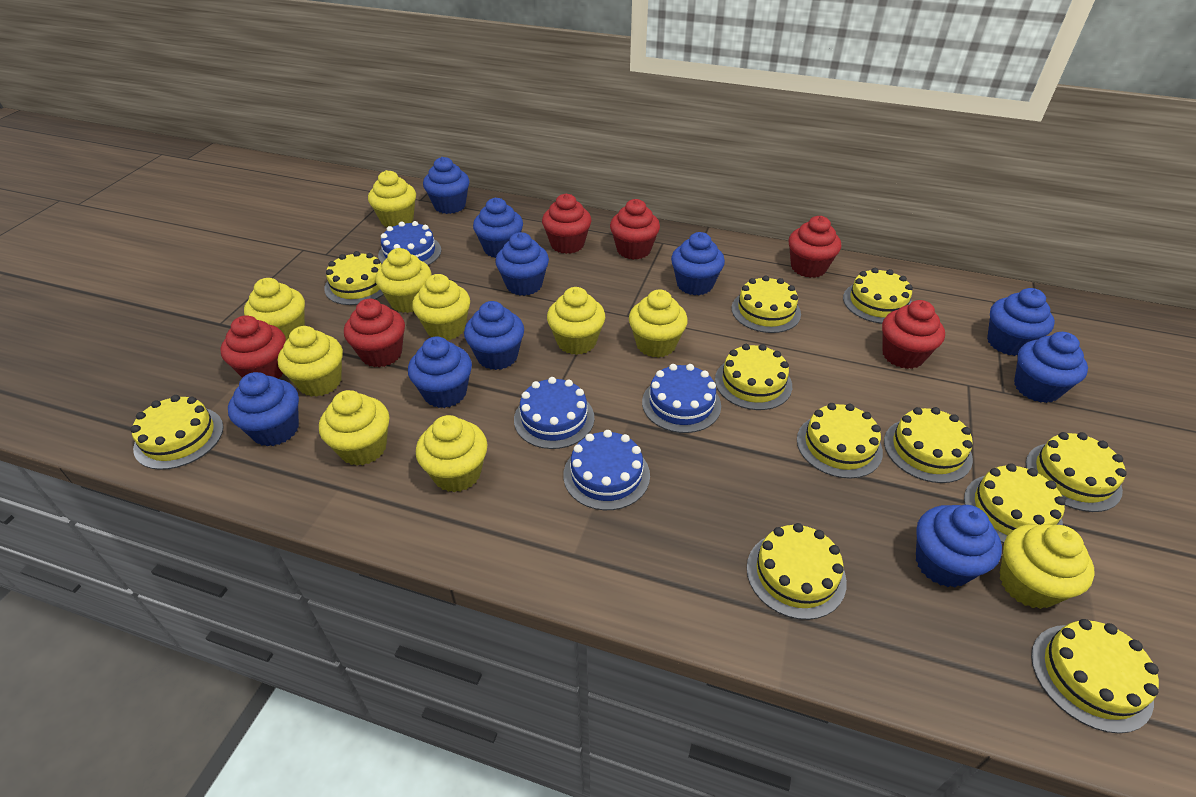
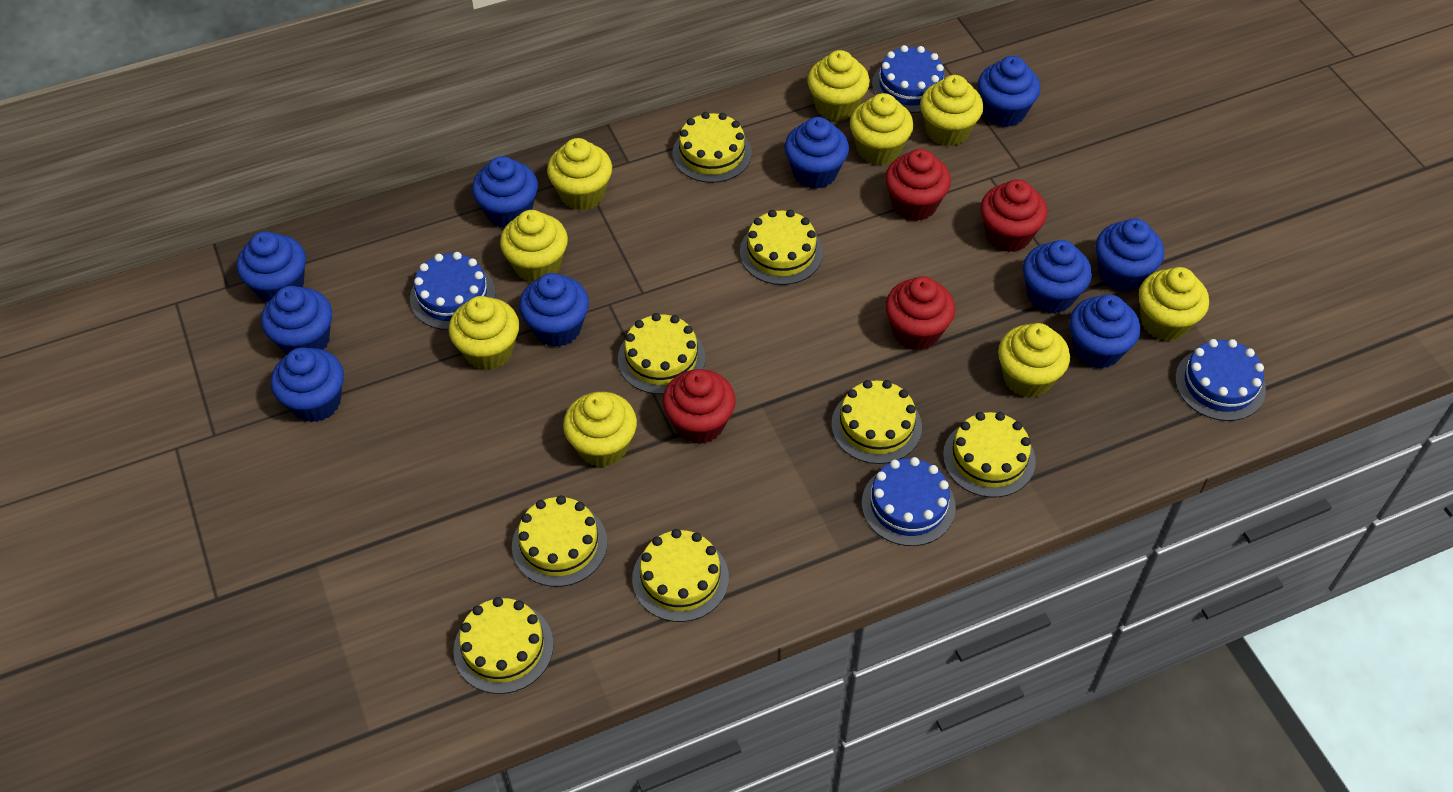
red cupcake: 6 -> 4
yellow cake: 11 -> 8
yellow cupcake: 10 -> 9

